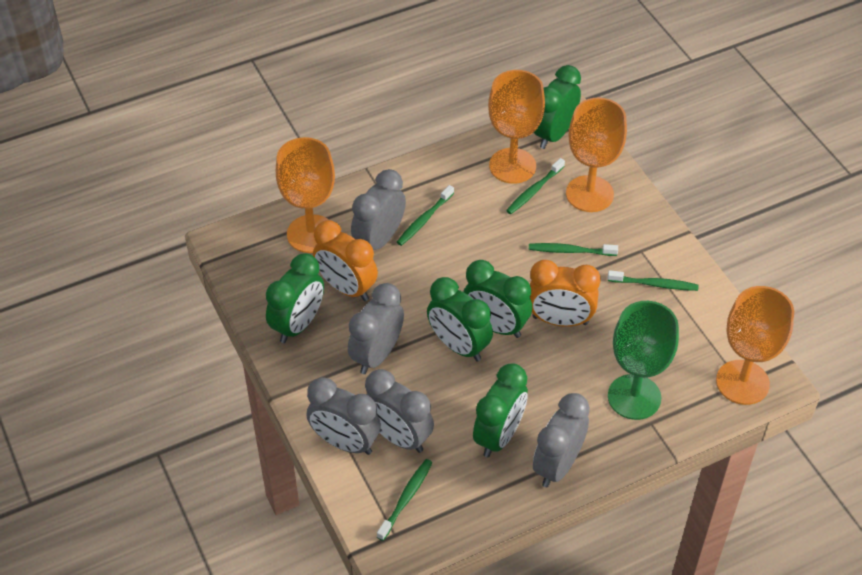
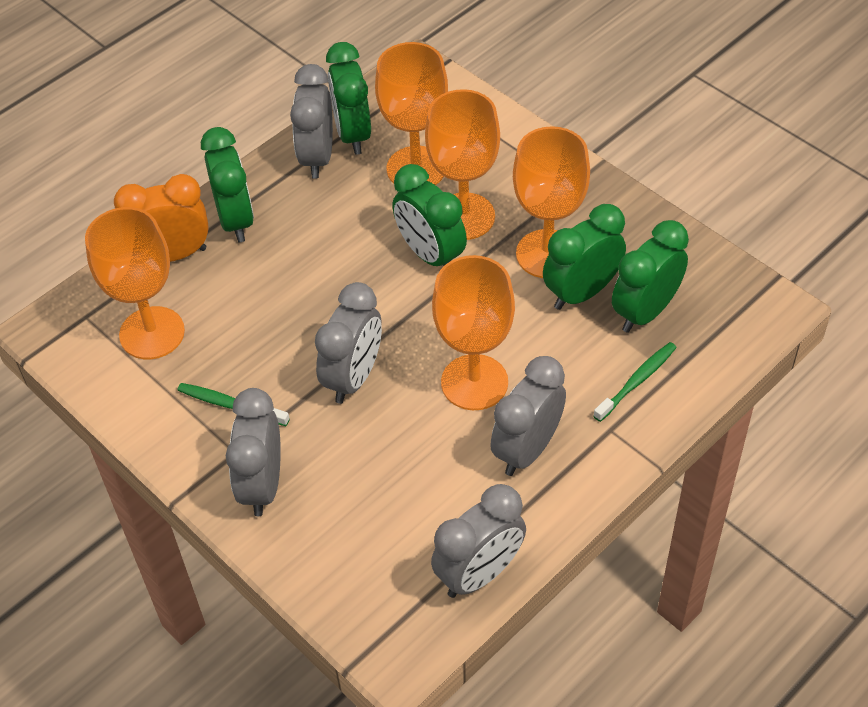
green goblet: 1 -> 0
green toothbrush: 5 -> 2
orange clock: 2 -> 1
orange goblet: 4 -> 5

